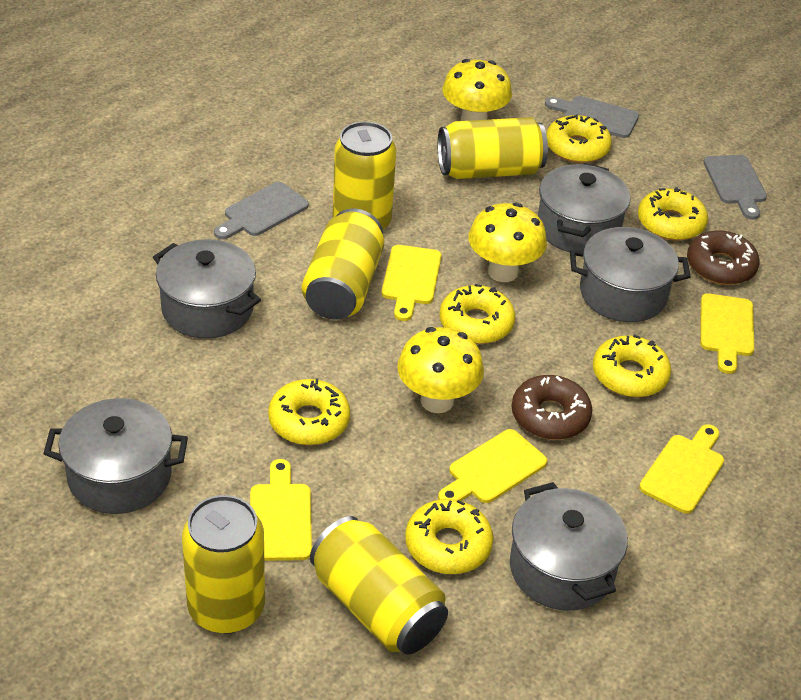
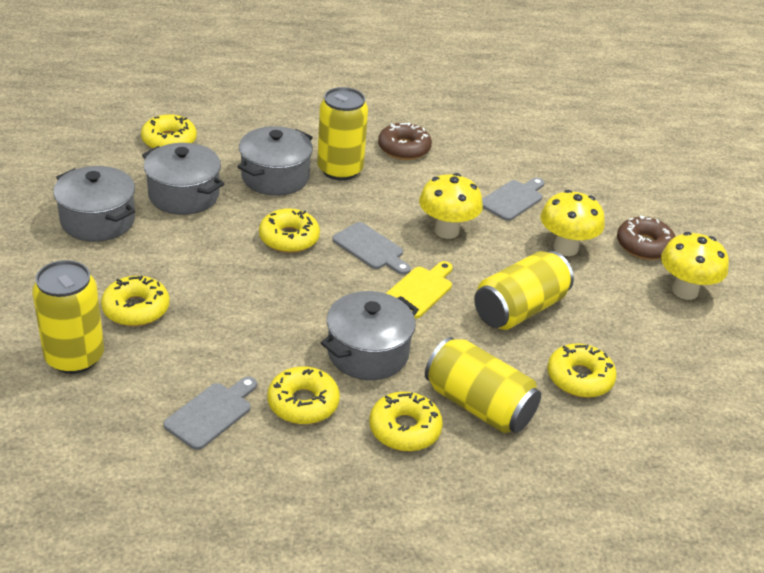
grey pot: 5 -> 4
yellow can: 5 -> 4
yellow cutting board: 5 -> 1

